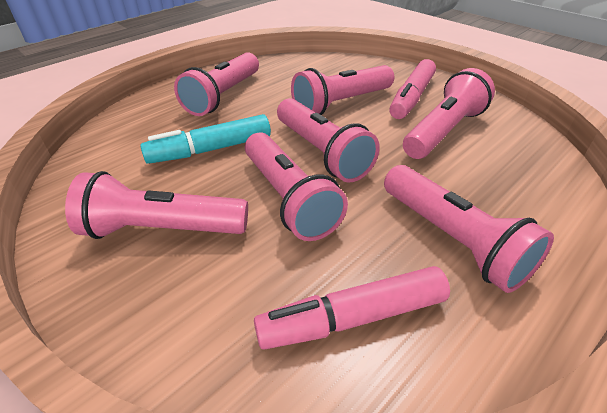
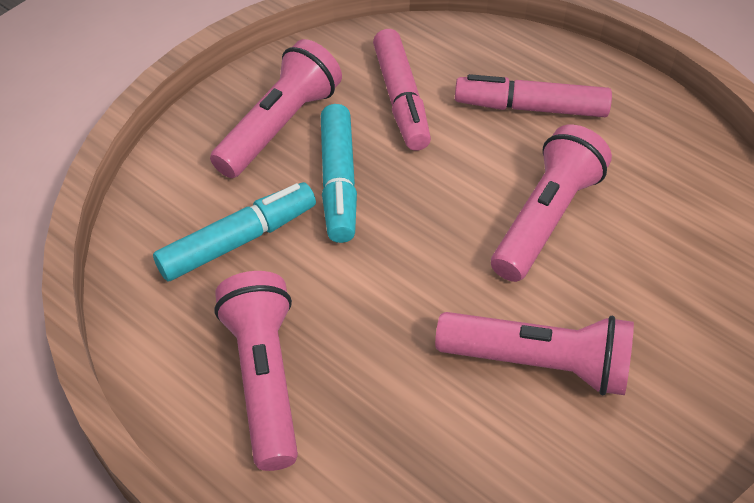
pink flashlight: 7 -> 4
turquoise marker: 1 -> 2

